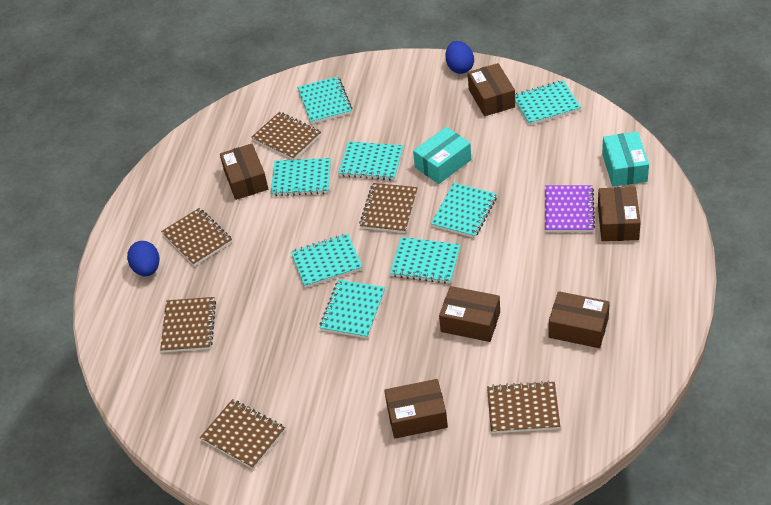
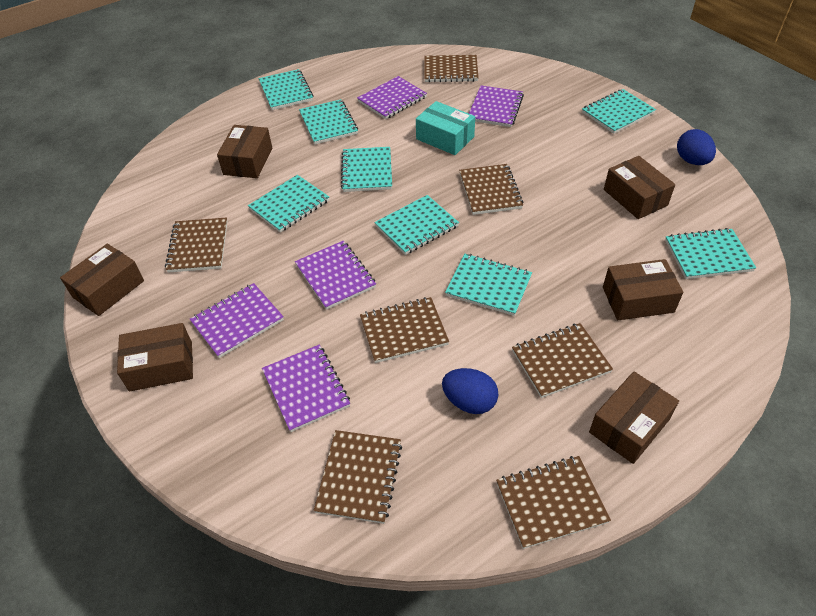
brown notebook: 6 -> 7
purple notebook: 1 -> 5
turquoise box: 2 -> 1

